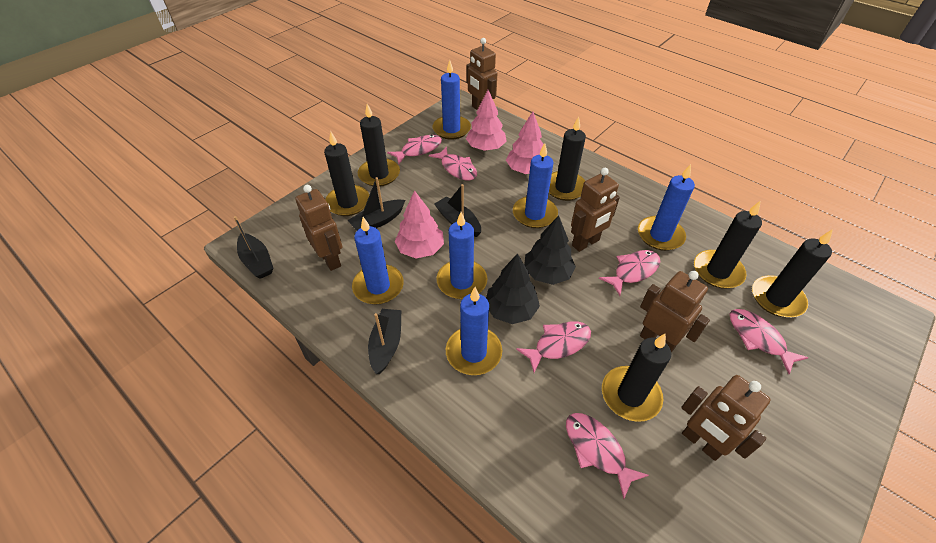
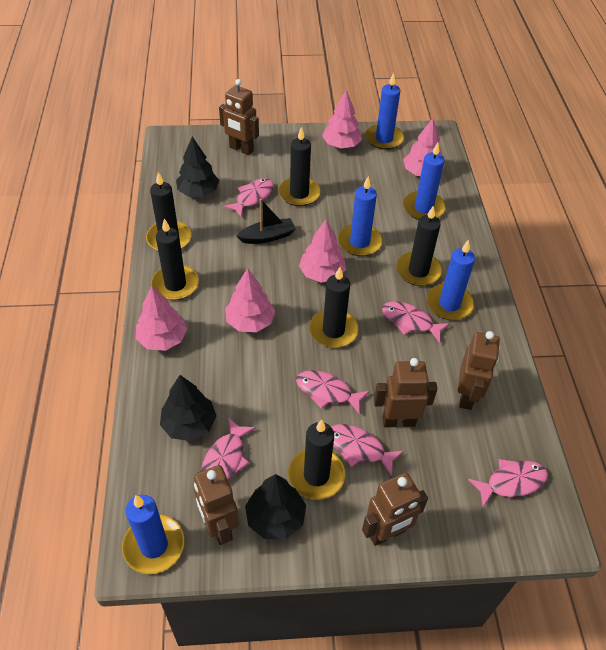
black boat: 4 -> 1
black tree: 2 -> 3
blue candle: 6 -> 5
pink tree: 3 -> 5

